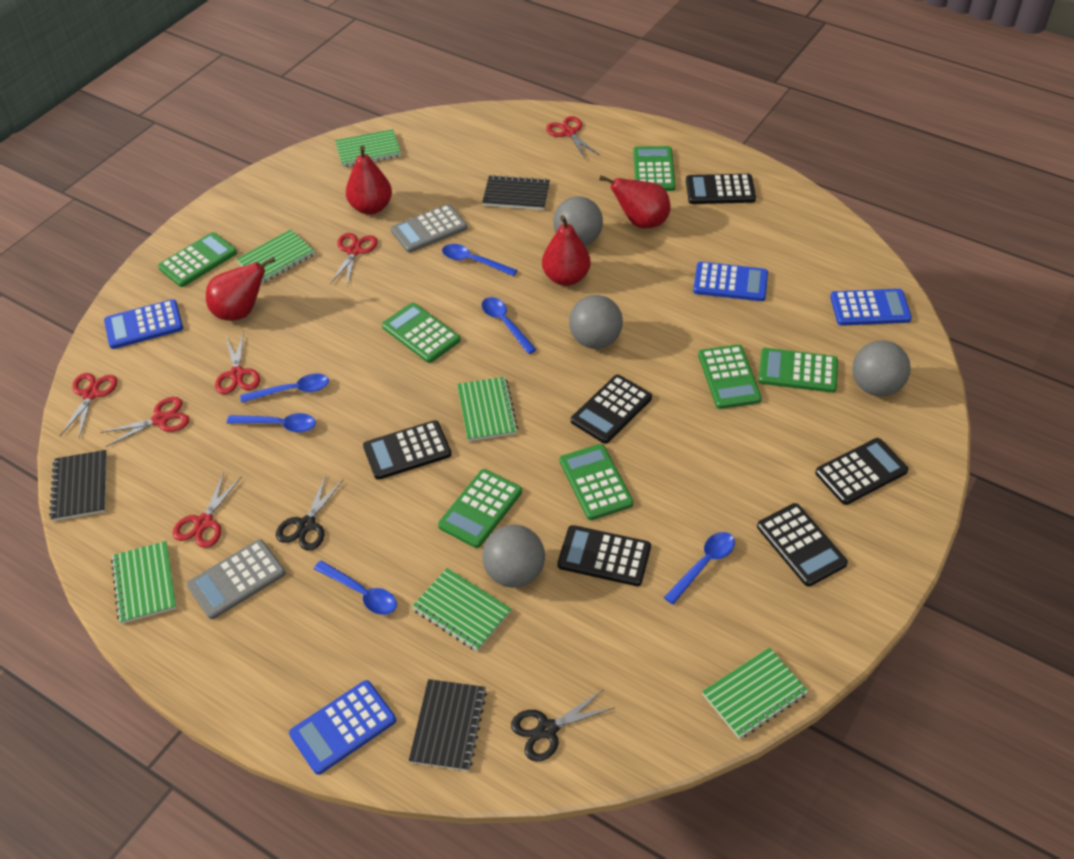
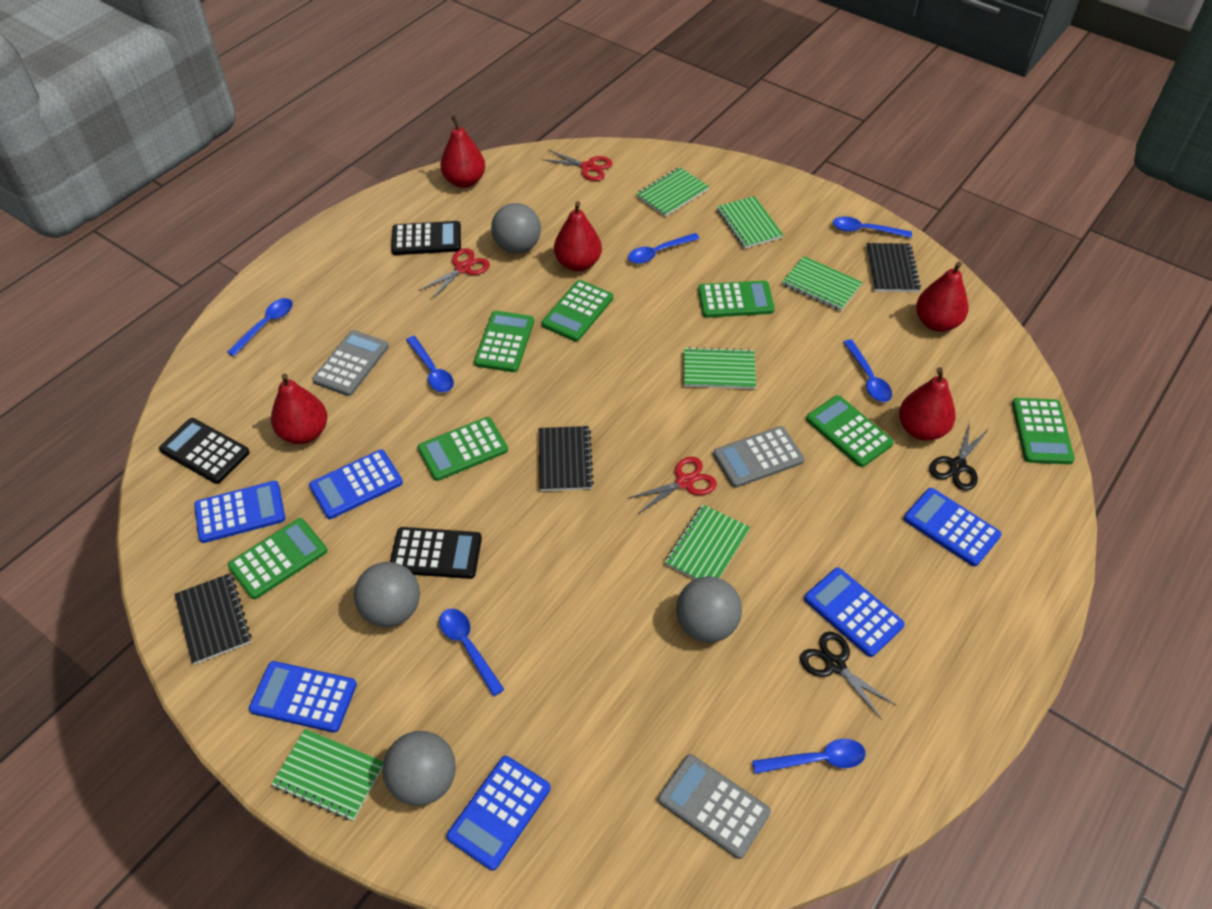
black calculator: 6 -> 3
blue calculator: 4 -> 6
blue spoon: 6 -> 7
grey calculator: 2 -> 3
red pear: 4 -> 5
red scissors: 6 -> 3

